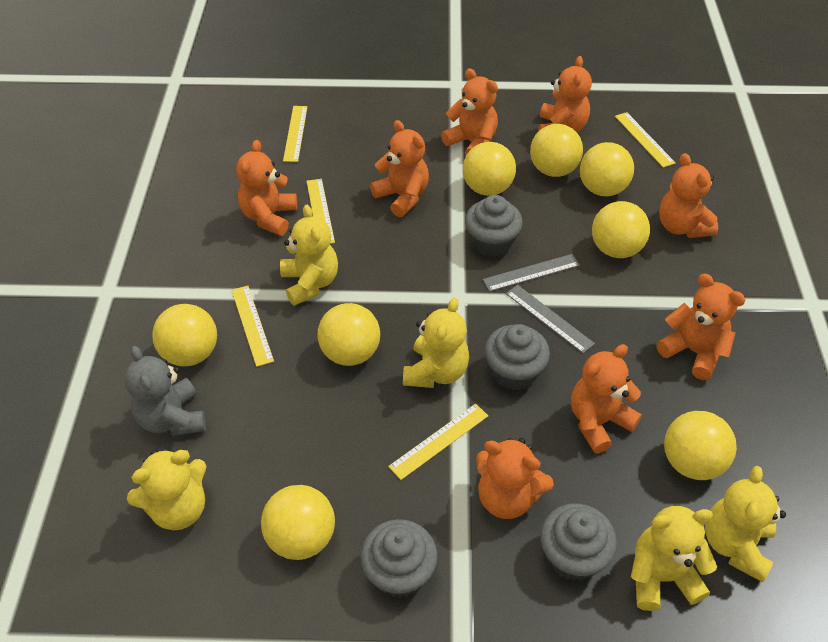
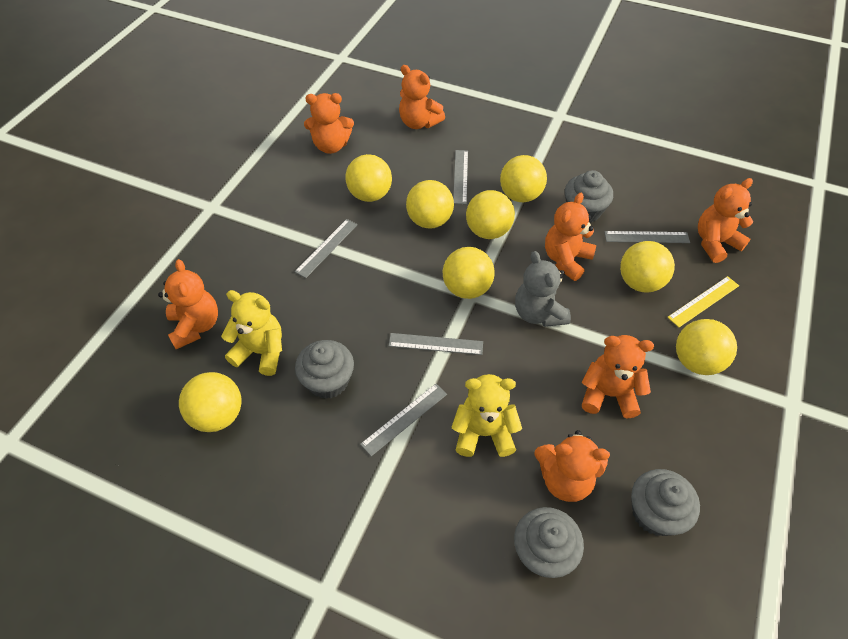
grey ruler: 2 -> 5
orange teddy bear: 8 -> 7
yellow ruler: 5 -> 1
yellow teddy bear: 5 -> 2

